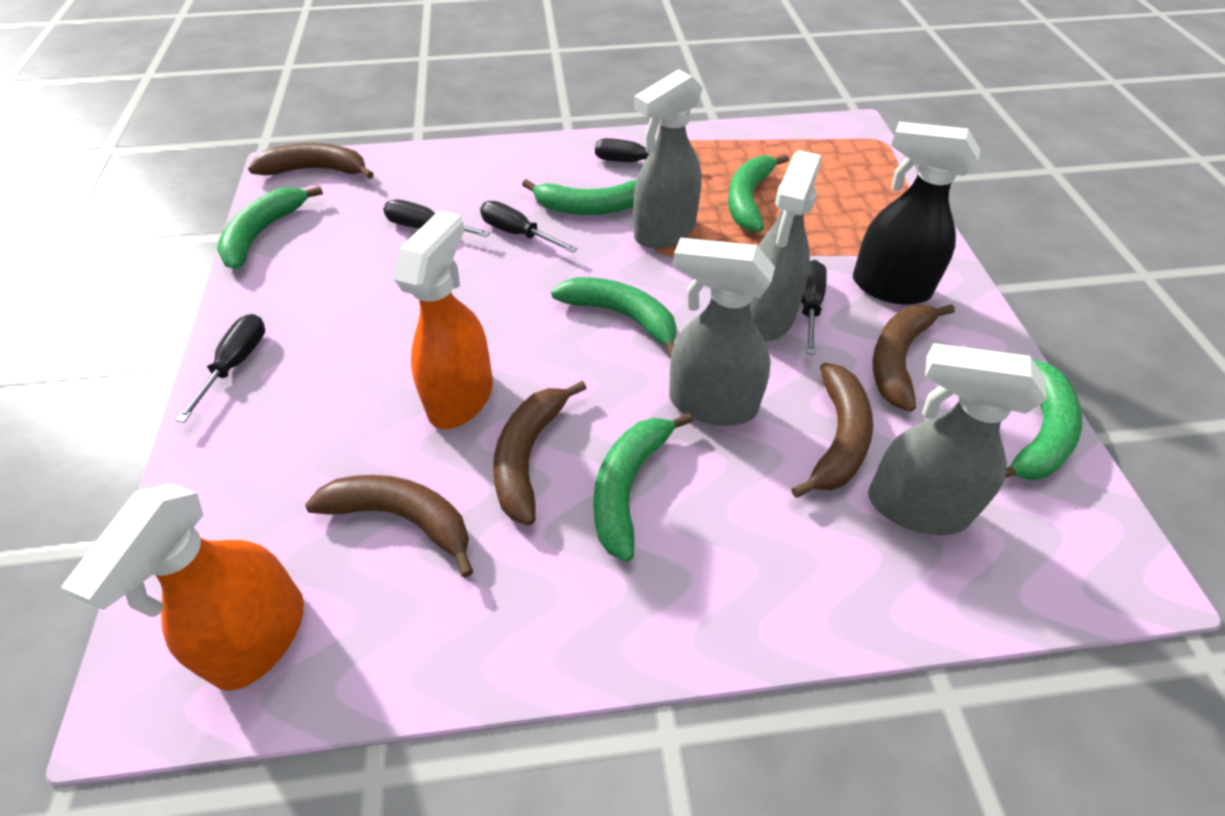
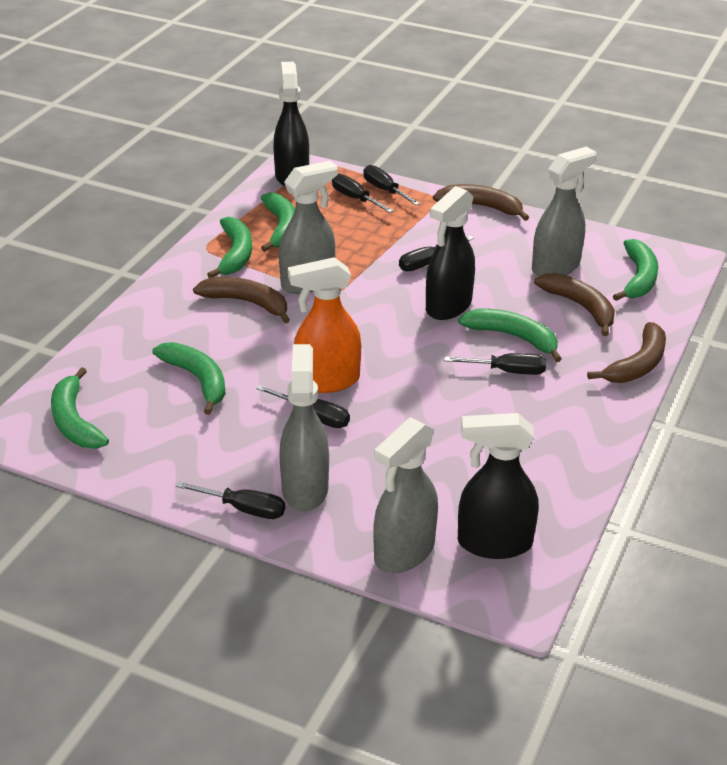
black screwdriver: 5 -> 6
black spray bottle: 1 -> 3
brown banana: 5 -> 4
orange spray bottle: 2 -> 1

